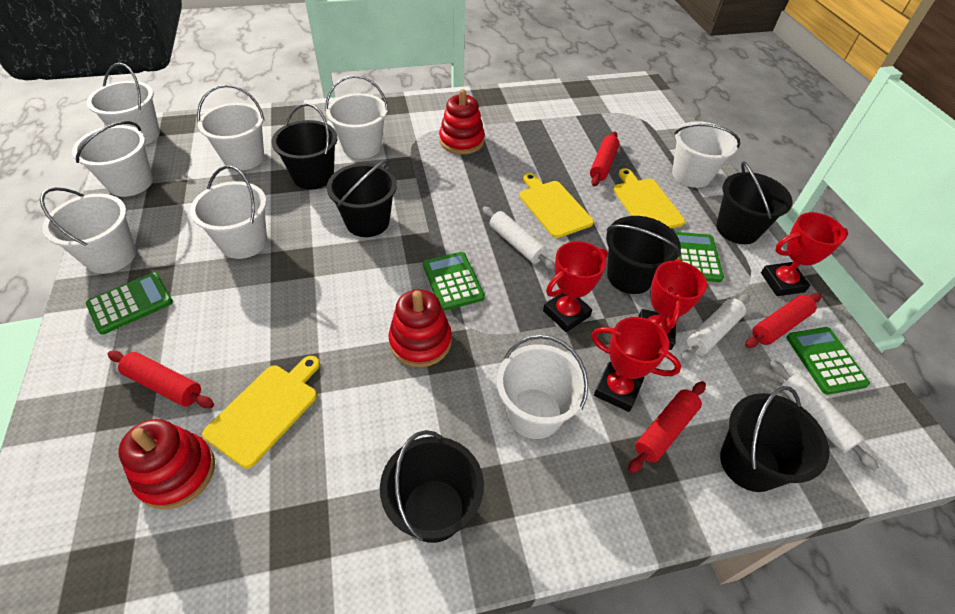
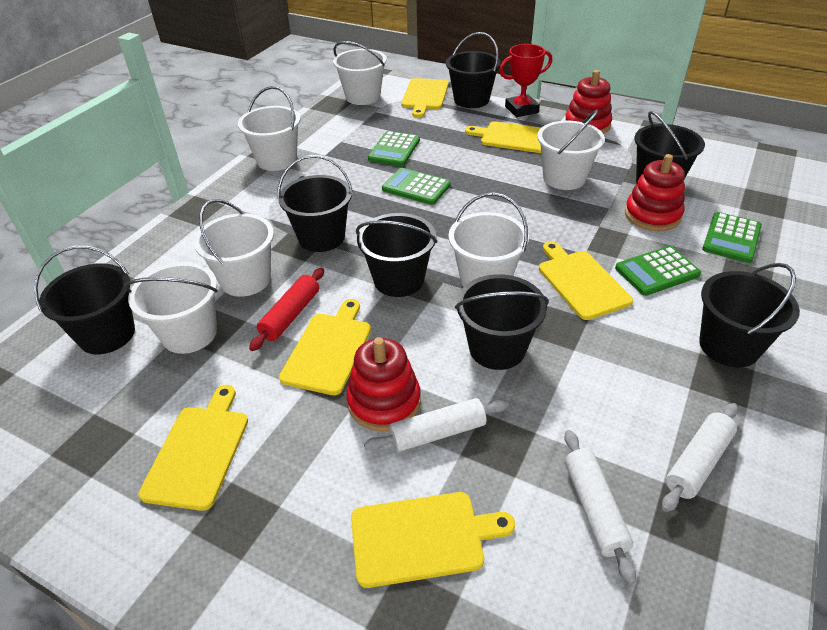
black bucket: 6 -> 7
red rolling pin: 4 -> 1
red trophy: 4 -> 1
white bucket: 8 -> 6
yellow cutting board: 3 -> 6

